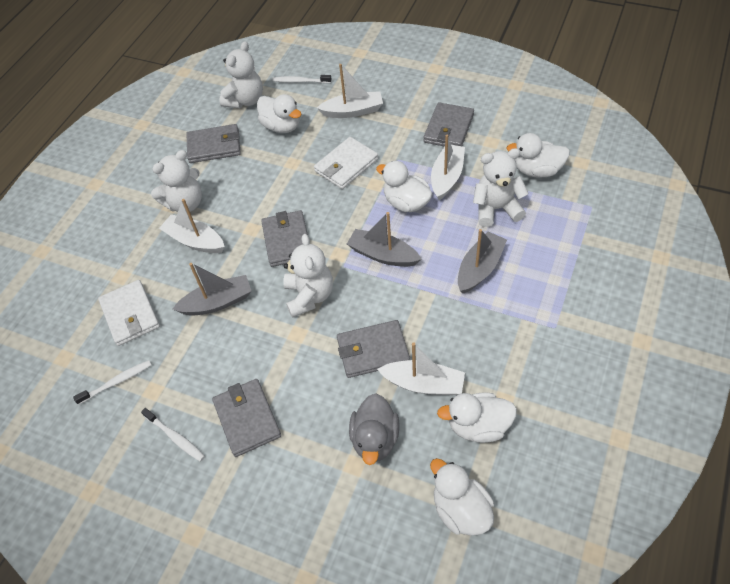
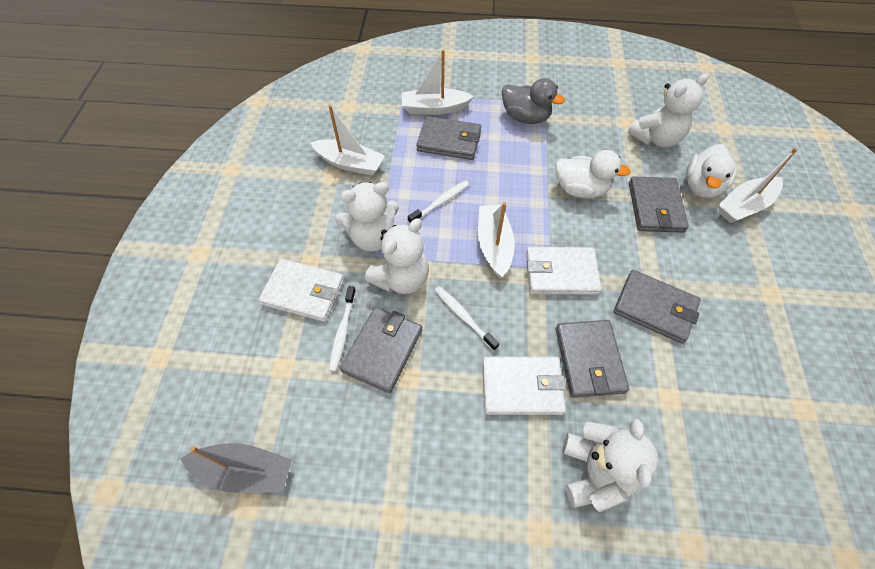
grey boat: 3 -> 1
white duck: 5 -> 2
white wallet: 2 -> 3

